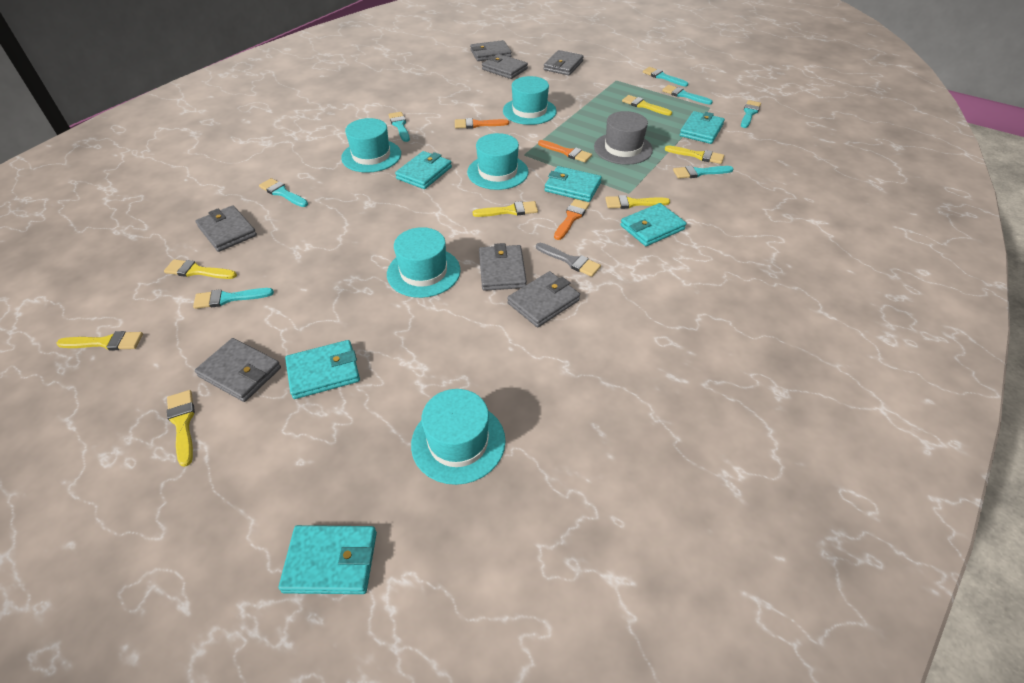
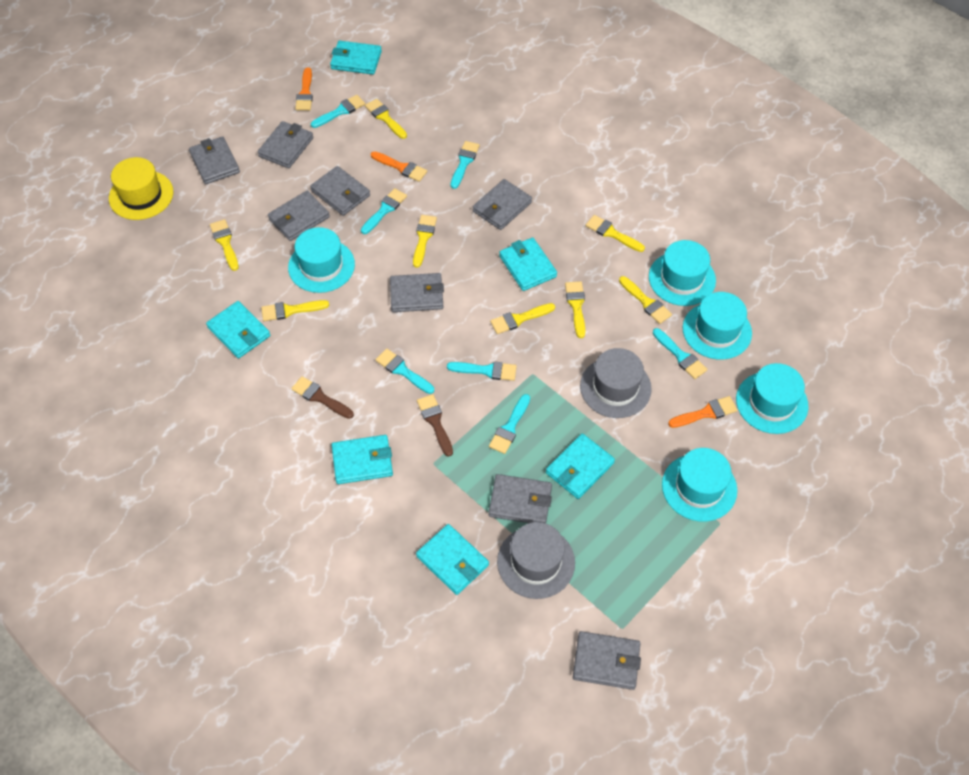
brown brush: 0 -> 2
grey brush: 1 -> 0
grey hat: 1 -> 2
grey wallet: 7 -> 8
yellow brush: 7 -> 8
yellow hat: 0 -> 1

